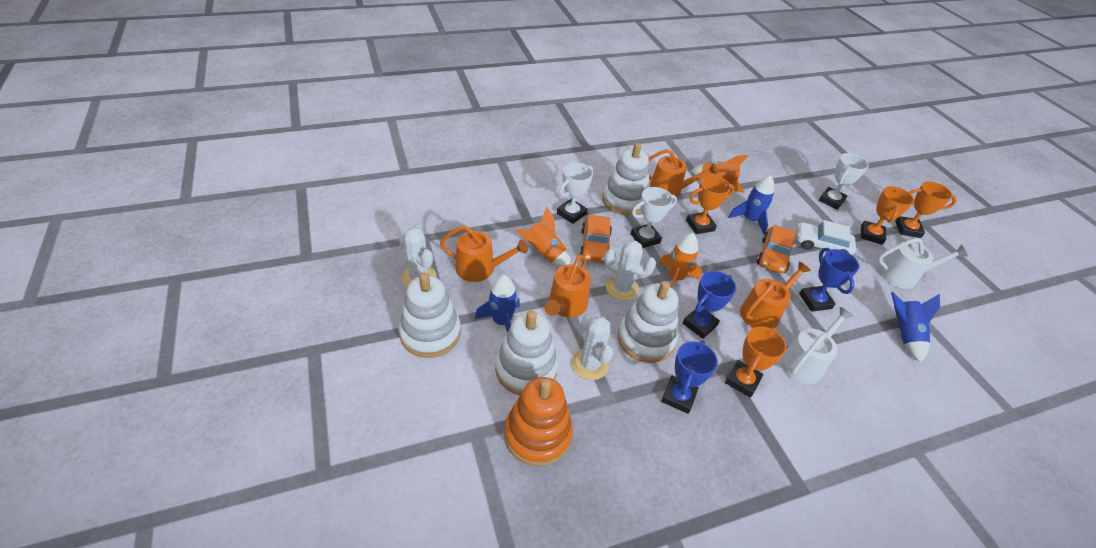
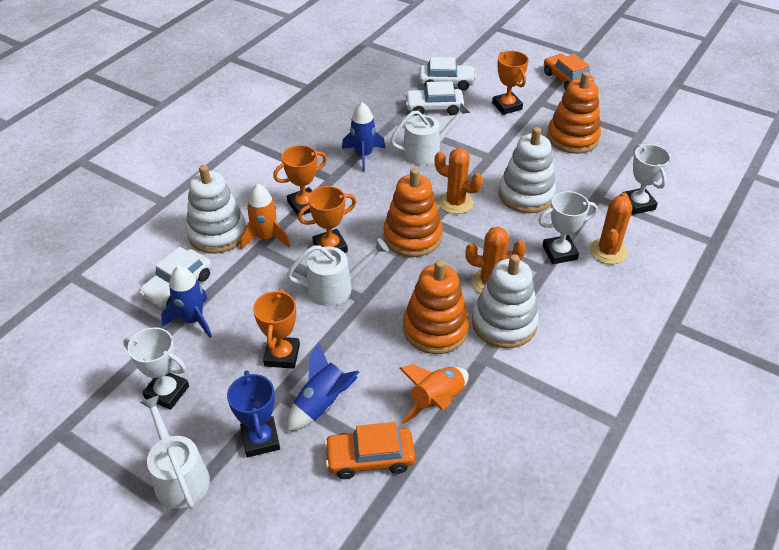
blue trophy: 3 -> 1
orange cactus: 0 -> 3
orange rocket: 3 -> 2
orange stacking toy: 1 -> 3
orange watering can: 4 -> 0
white cactus: 3 -> 0
white car: 1 -> 3
white stacking toy: 4 -> 3
white watering can: 2 -> 3

